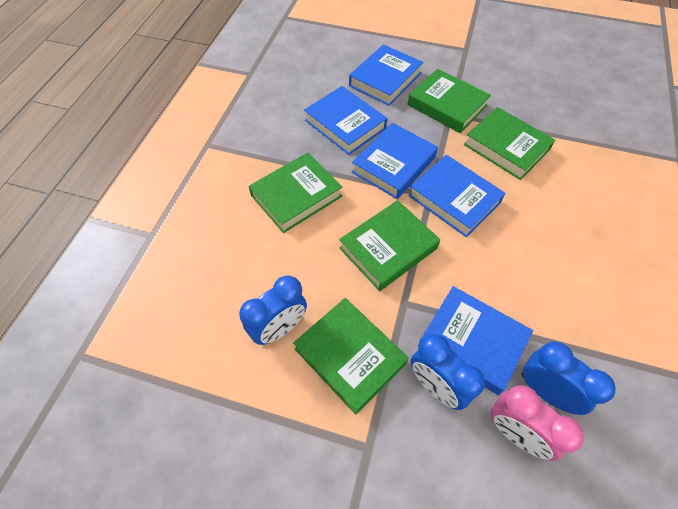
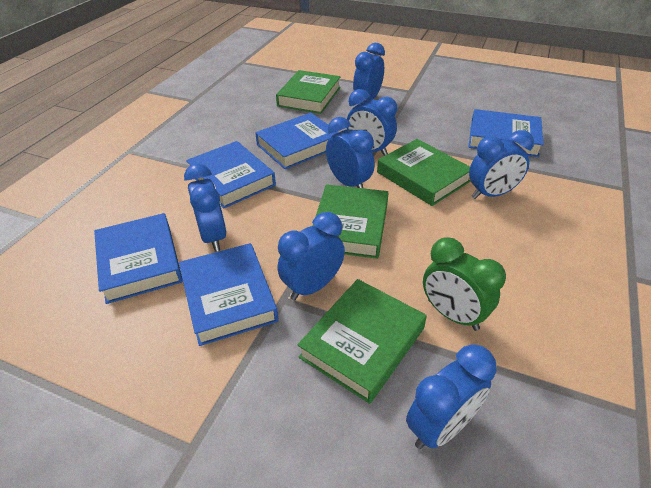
blue clock: 3 -> 7
green book: 5 -> 4
green clock: 0 -> 1
pink clock: 1 -> 0

